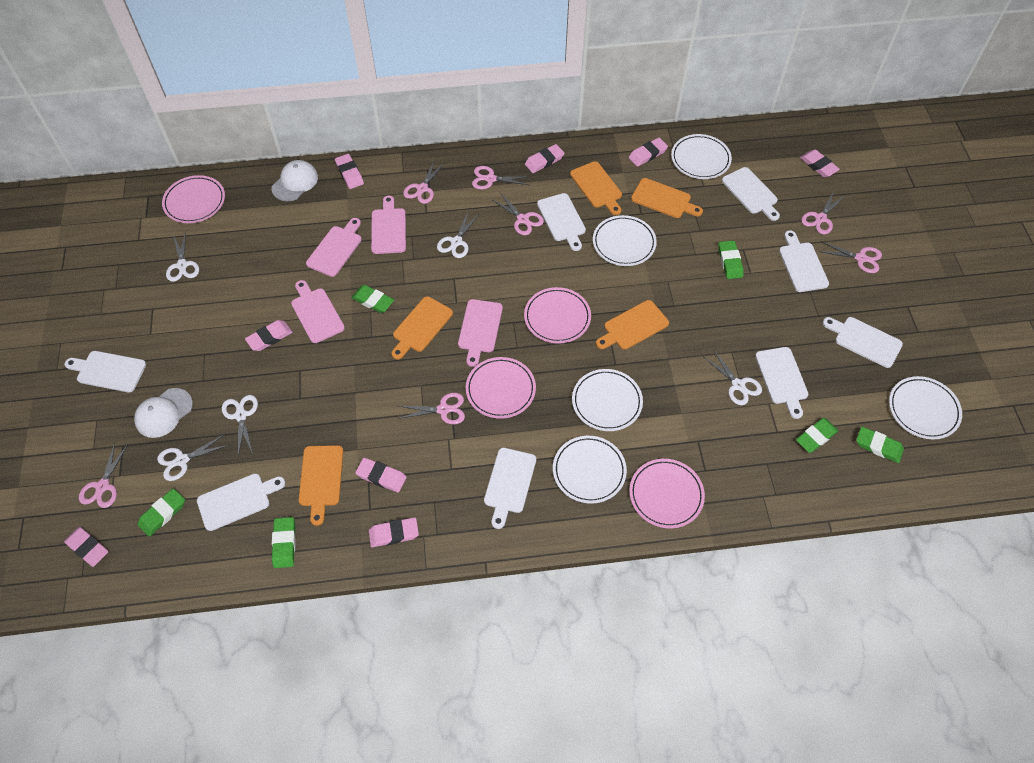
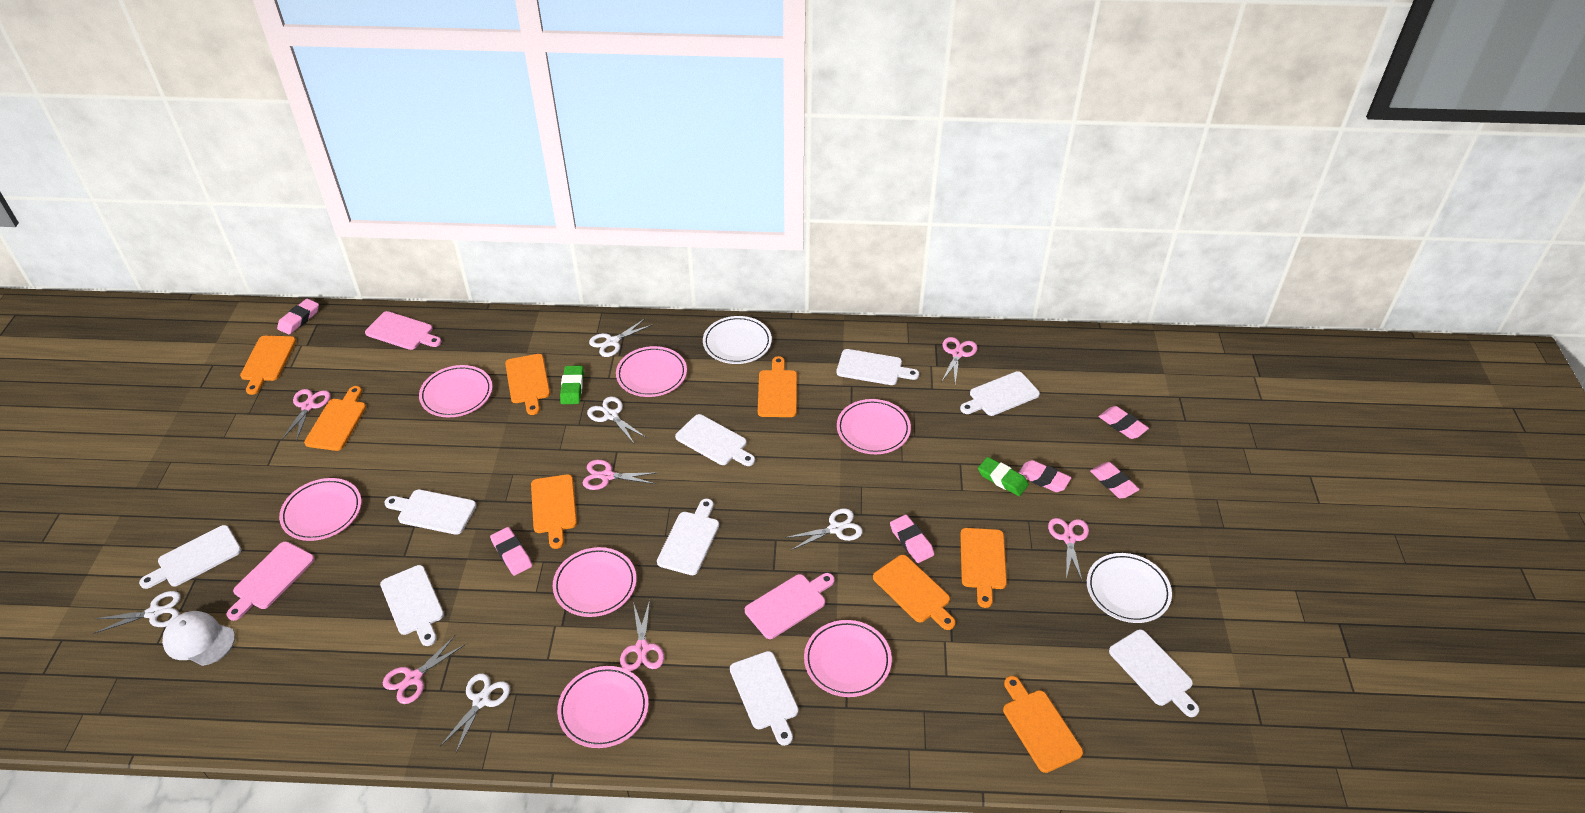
green eraser: 6 -> 2
orange cutting board: 5 -> 8
pink cutting board: 4 -> 3
pink eraser: 8 -> 6
pink plate: 4 -> 7
pink scissors: 7 -> 6
white cap: 2 -> 1
white cutting board: 8 -> 9
white plate: 5 -> 2

